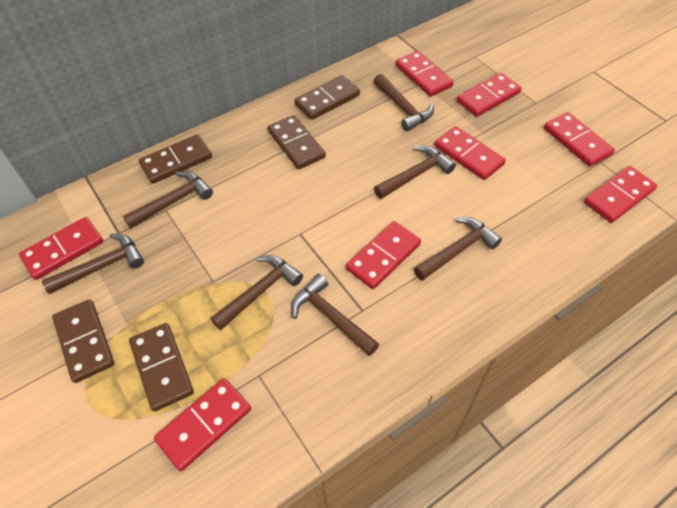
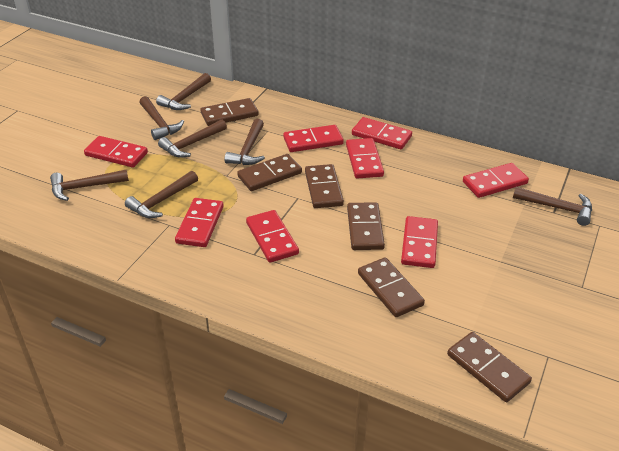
brown domino: 5 -> 6

